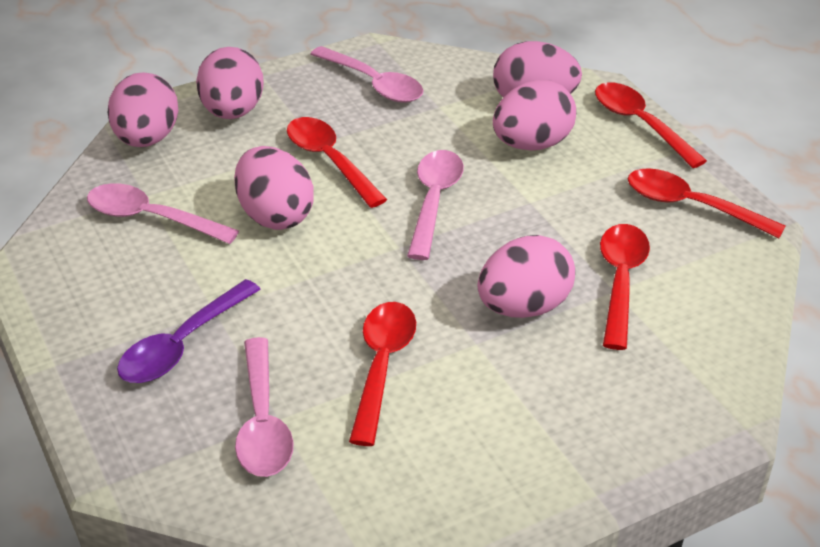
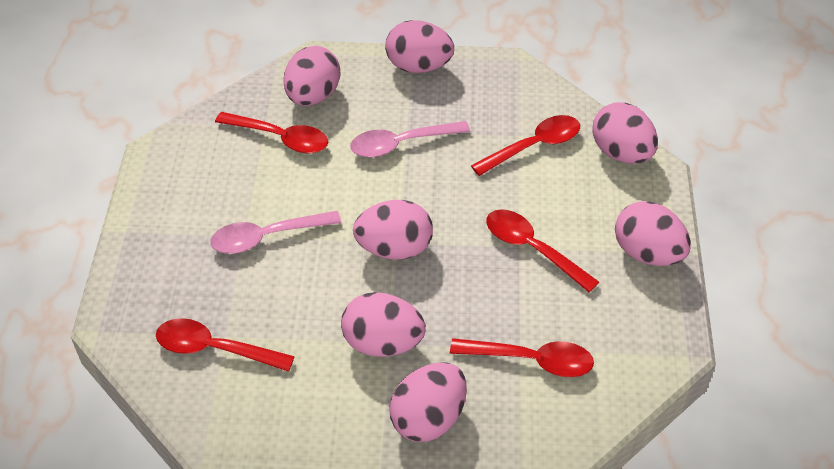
pink egg: 6 -> 7
pink spoon: 4 -> 2
purple spoon: 1 -> 0

